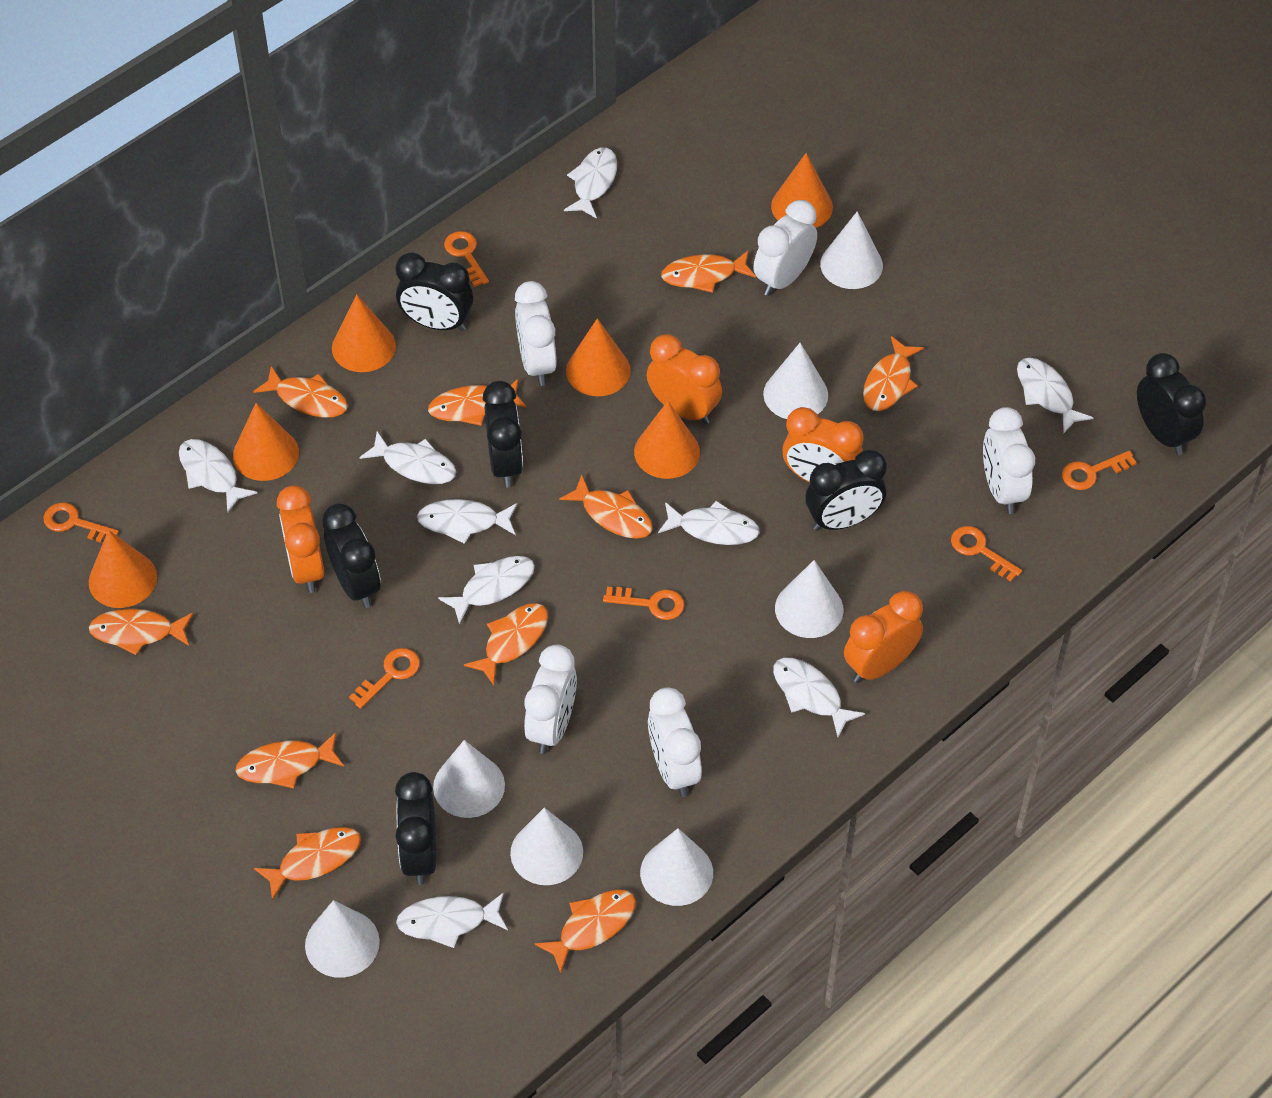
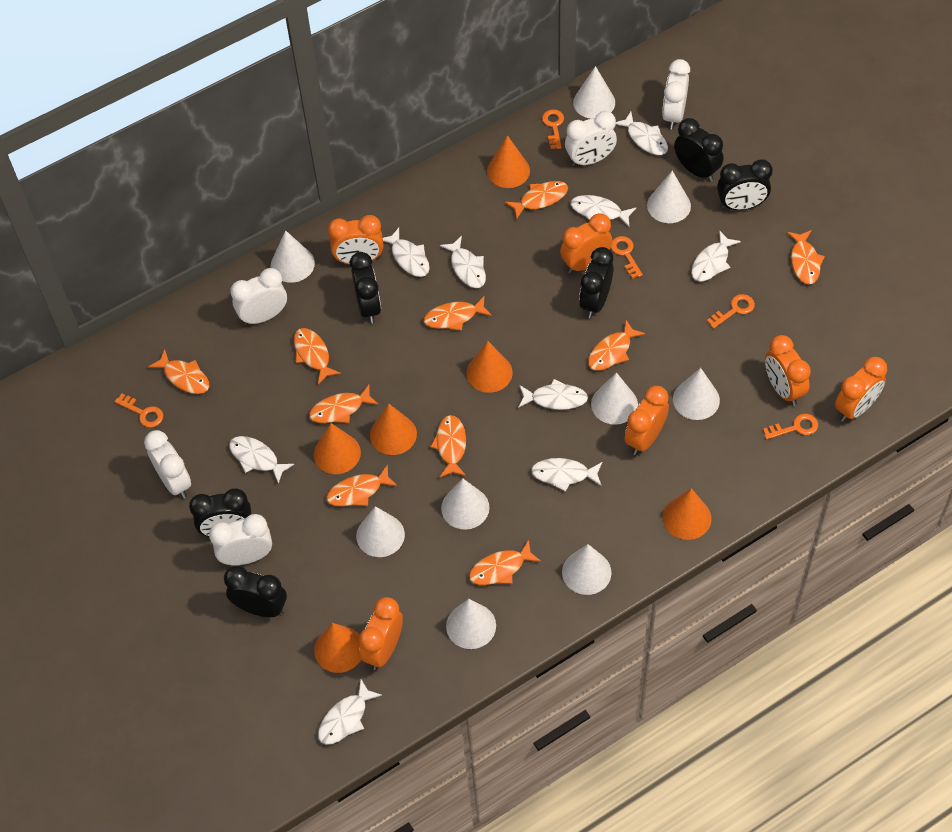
orange clock: 4 -> 6
orange key: 6 -> 5
white cone: 7 -> 9

